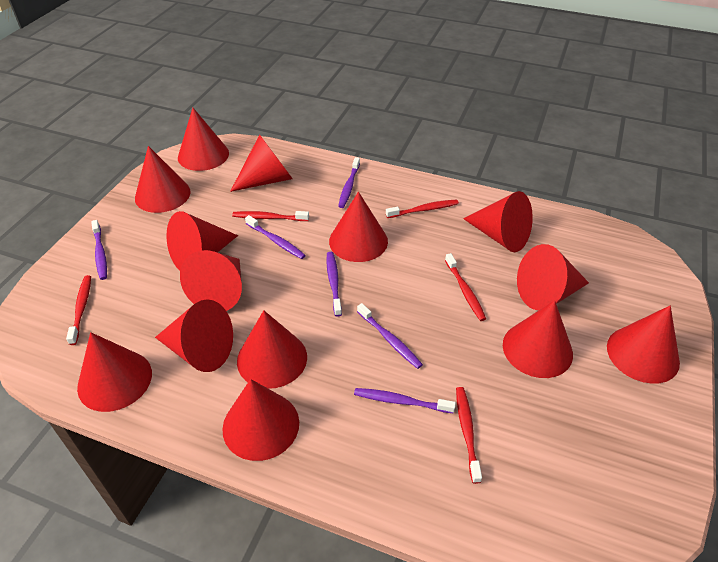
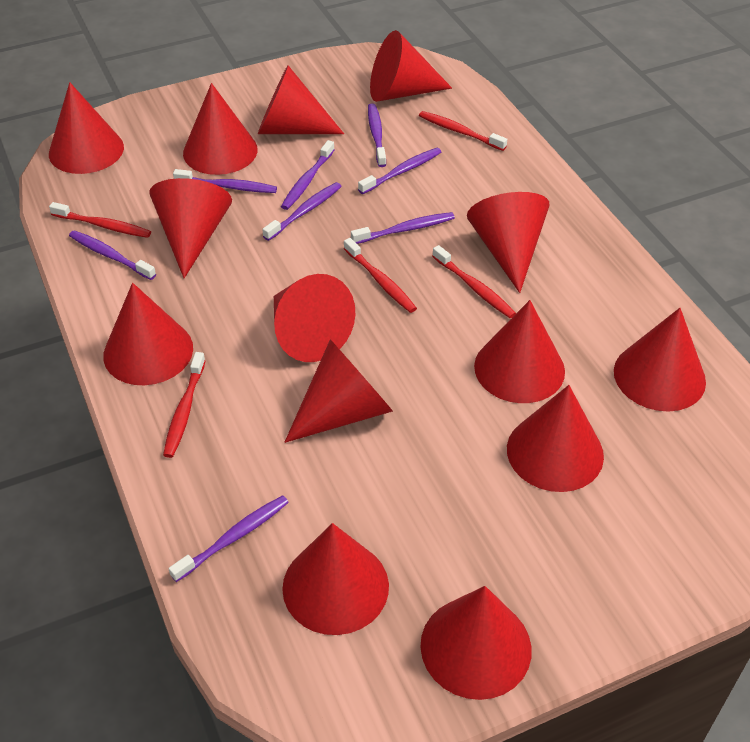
purple toothbrush: 6 -> 8

